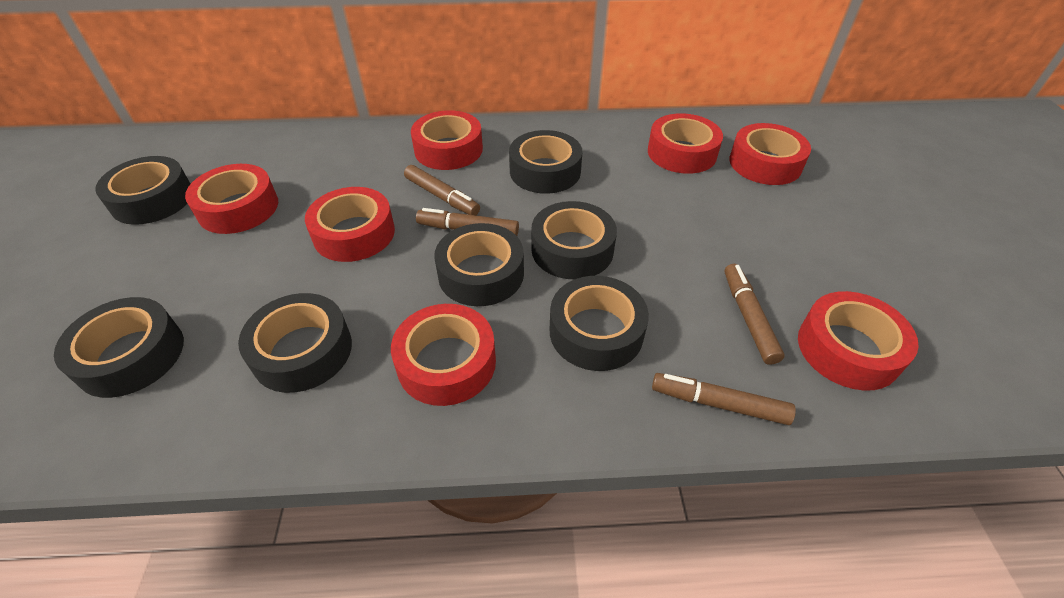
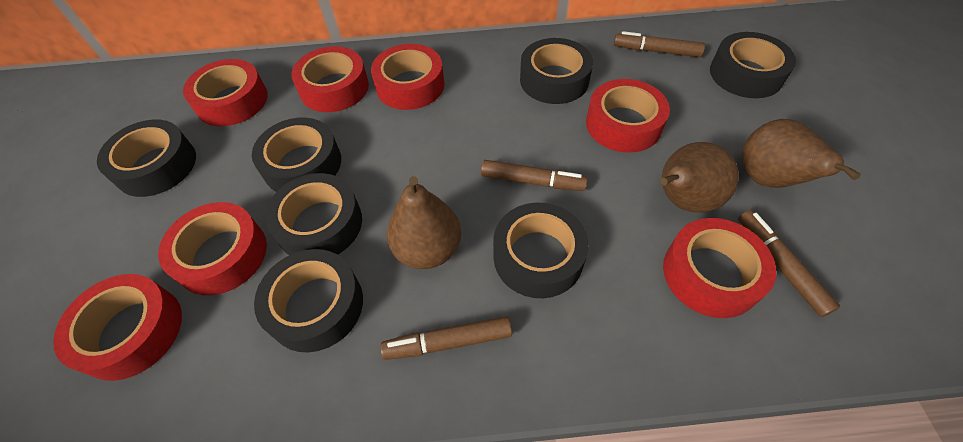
brown pear: 0 -> 3

